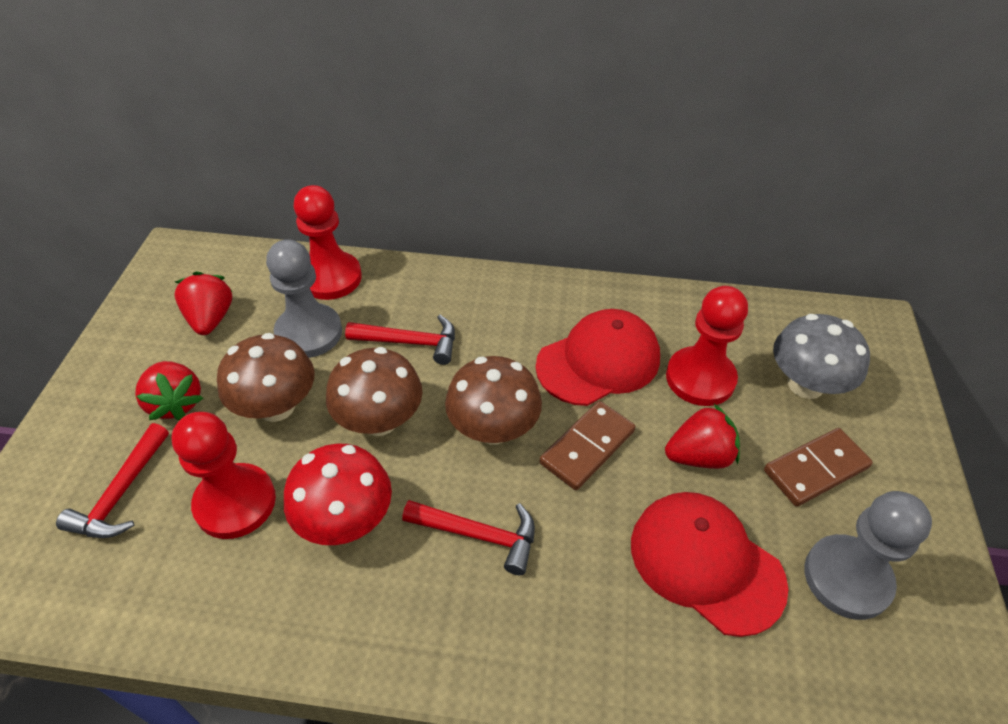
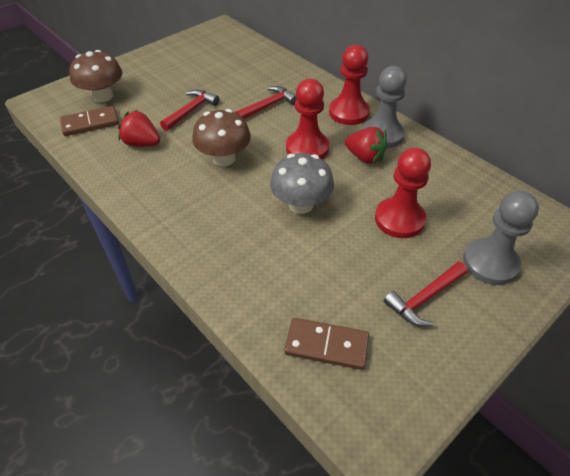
brown mushroom: 3 -> 2
red cap: 2 -> 0
red mushroom: 1 -> 0
red strawberry: 3 -> 2

